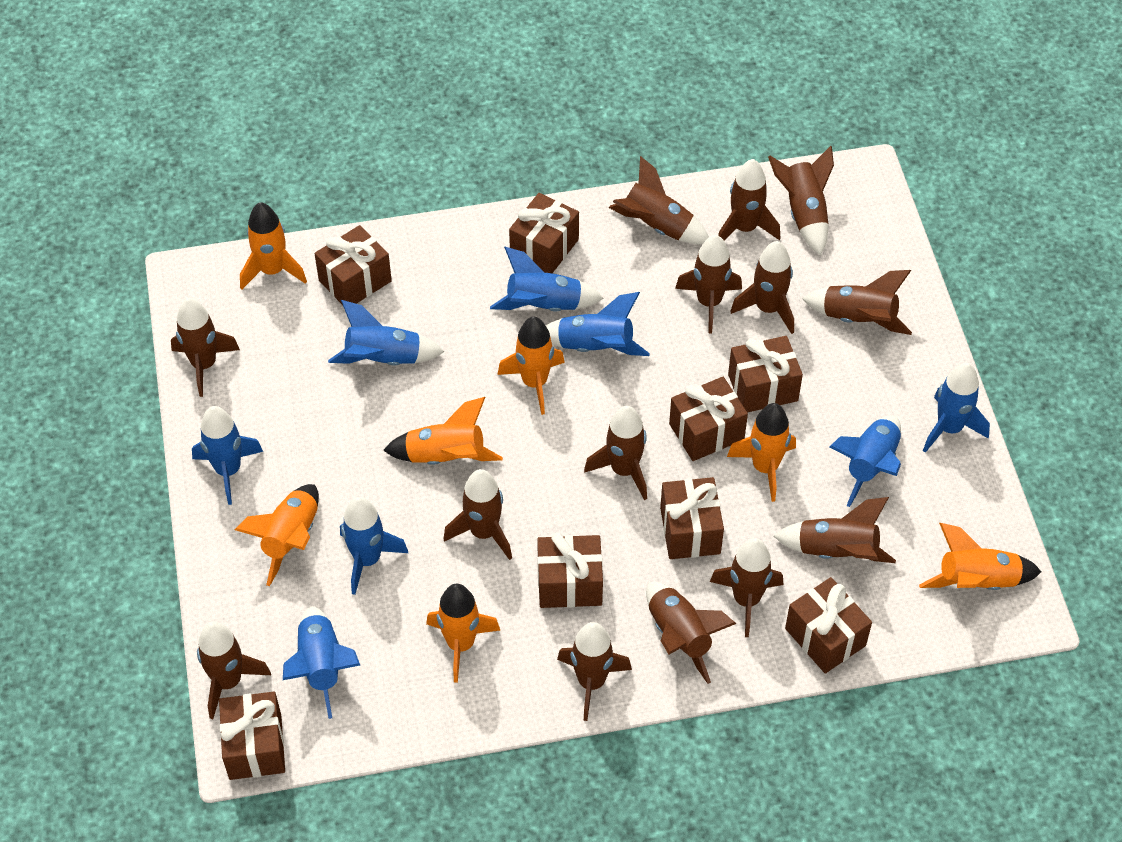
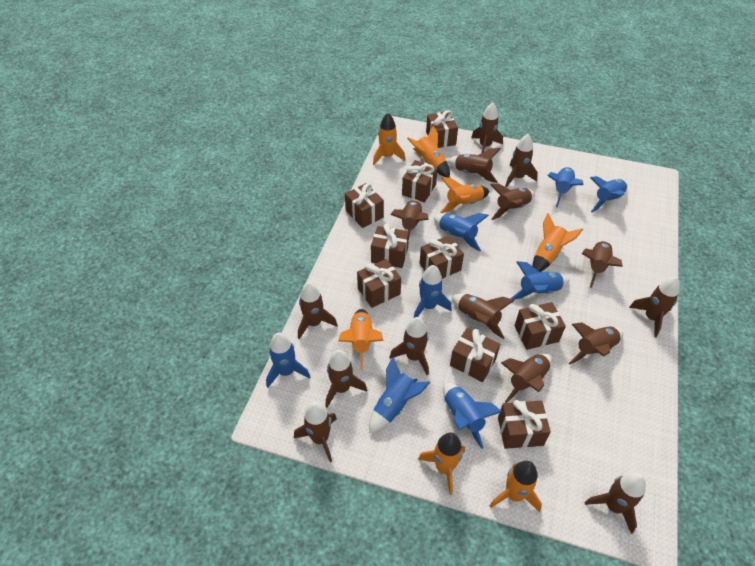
brown gift: 8 -> 9
brown rocket: 14 -> 15

